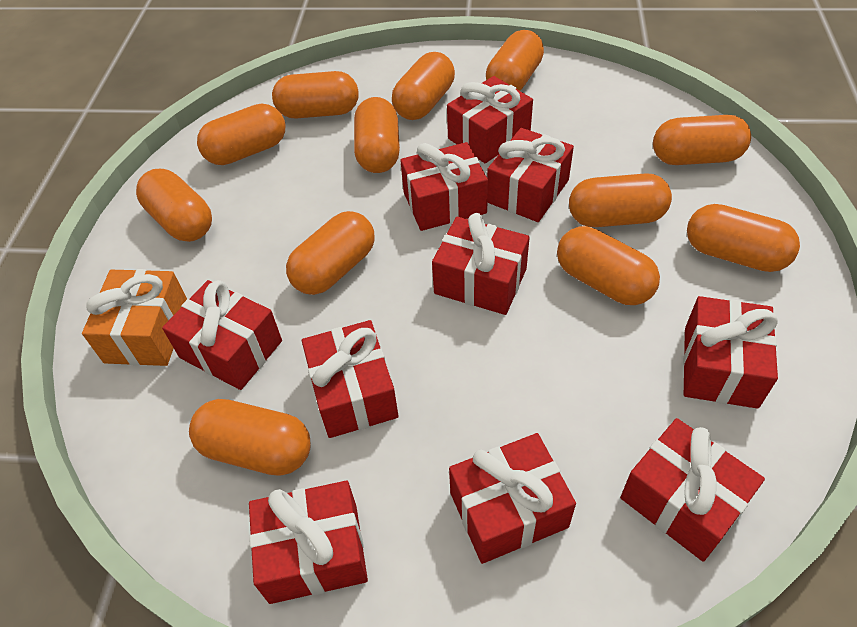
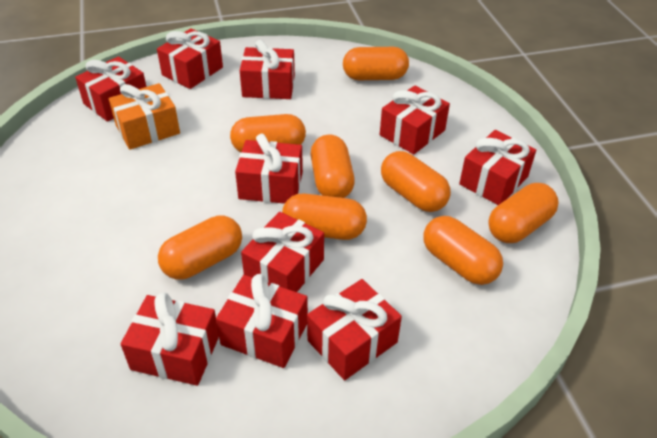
orange capsule: 12 -> 8

